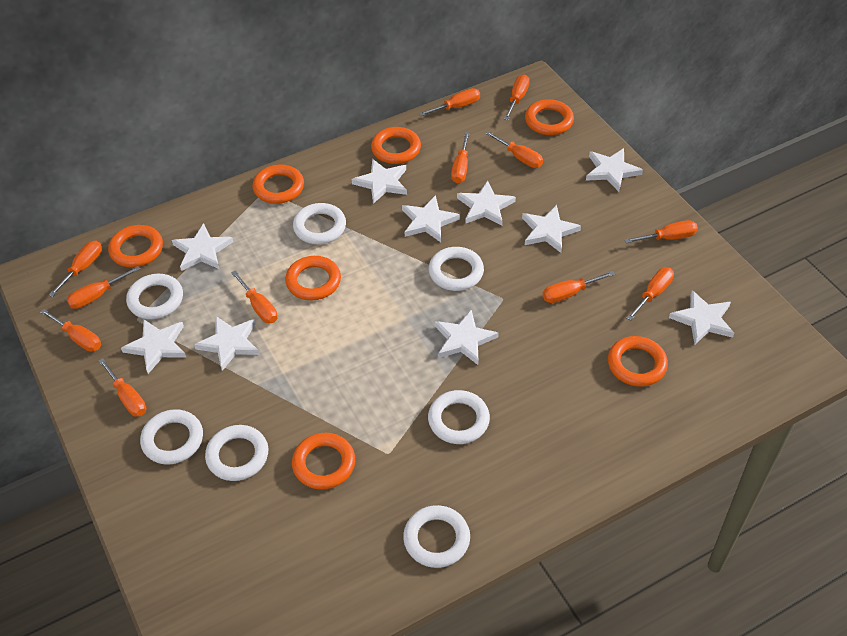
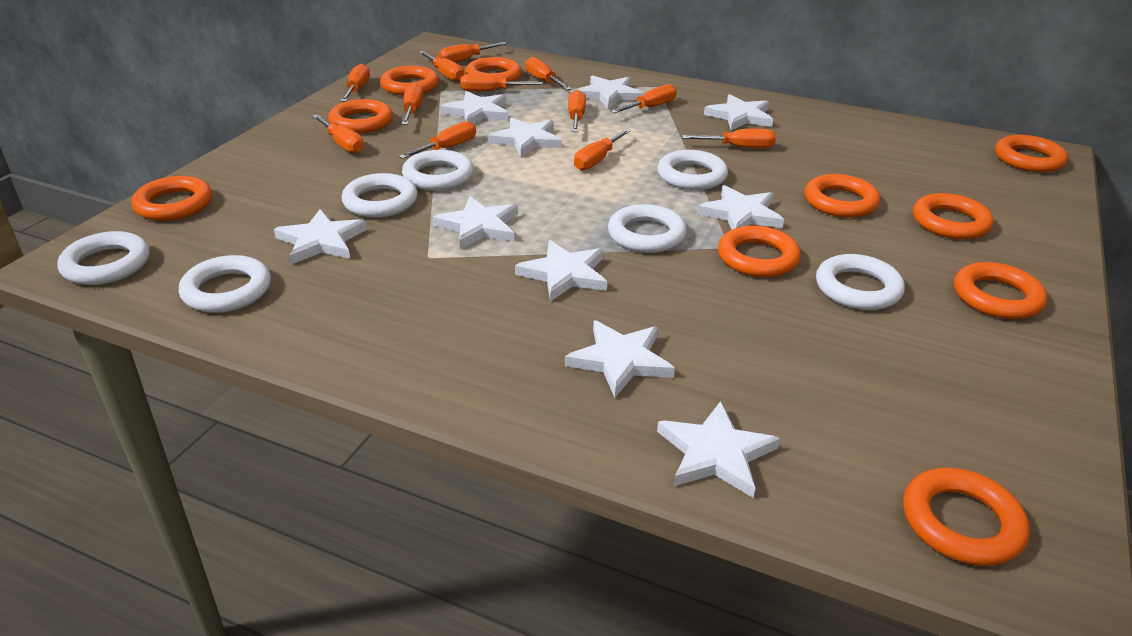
orange ring: 7 -> 10

